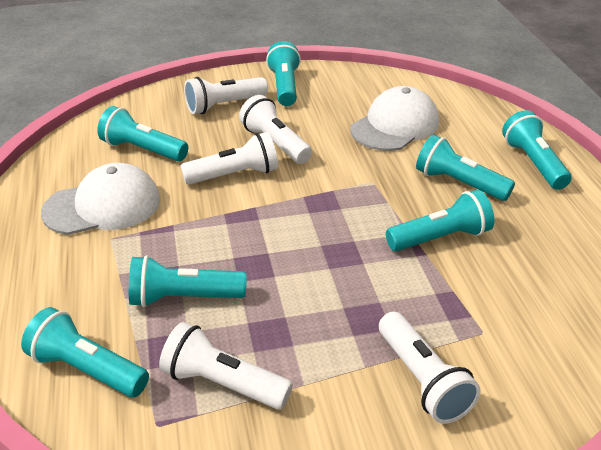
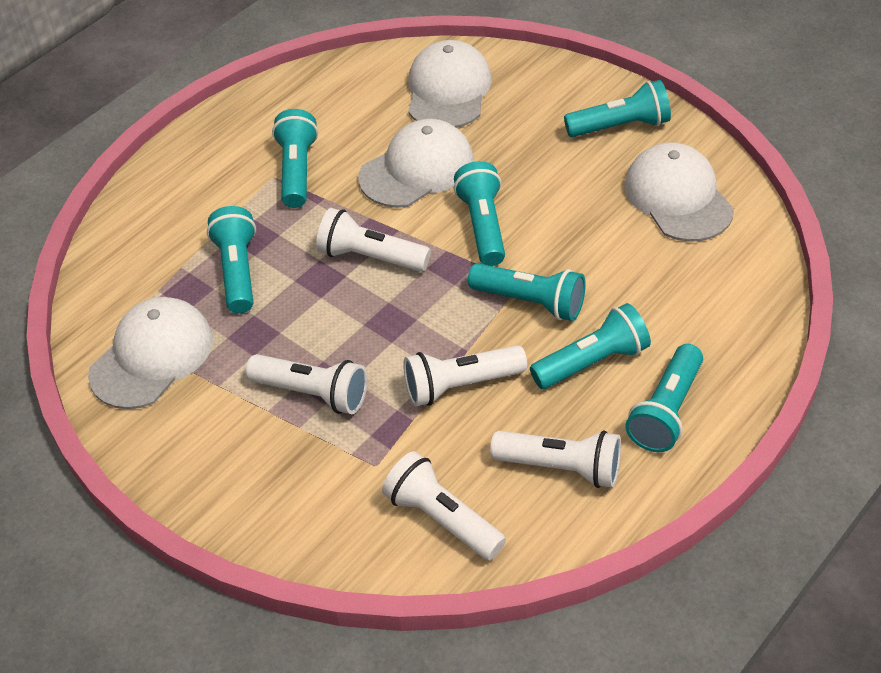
white cap: 2 -> 4

